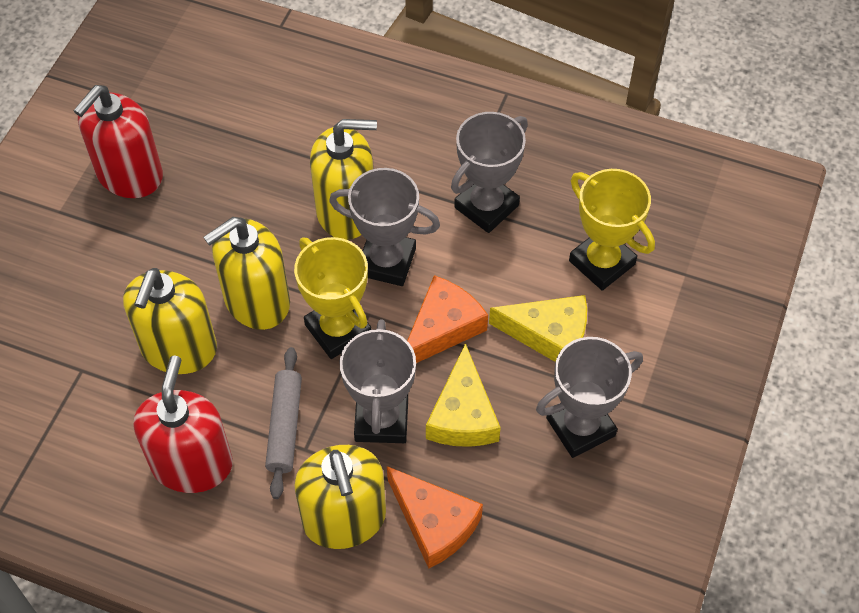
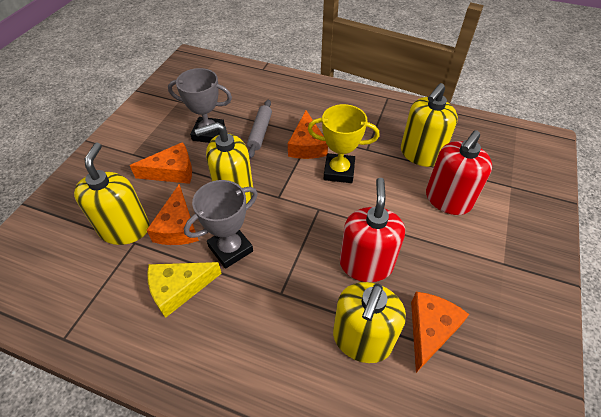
grey trophy: 4 -> 2
orange cheese: 2 -> 4
yellow cheese: 2 -> 1
yellow trophy: 2 -> 1

